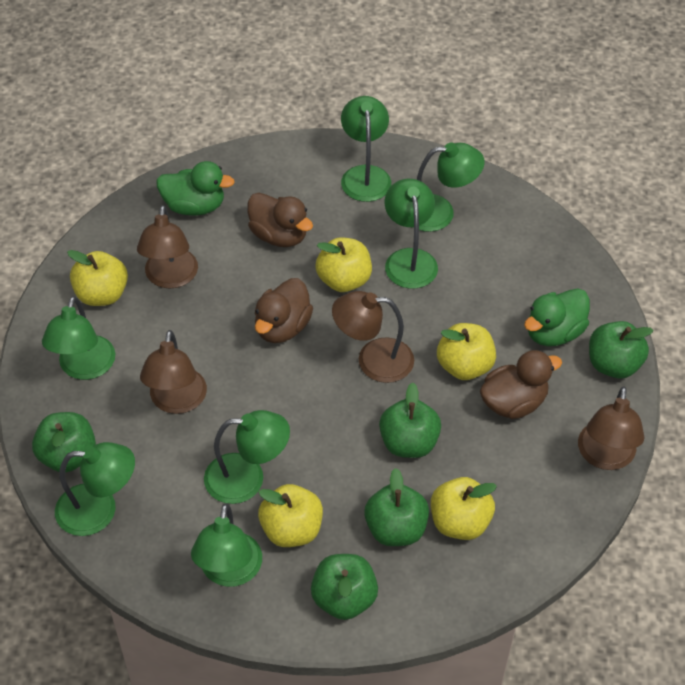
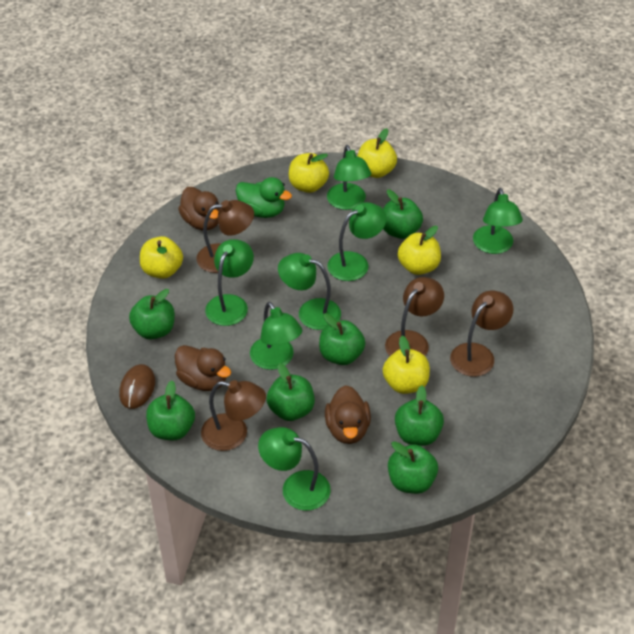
brown mouse: 0 -> 1
green apple: 5 -> 7
green duck: 2 -> 1

